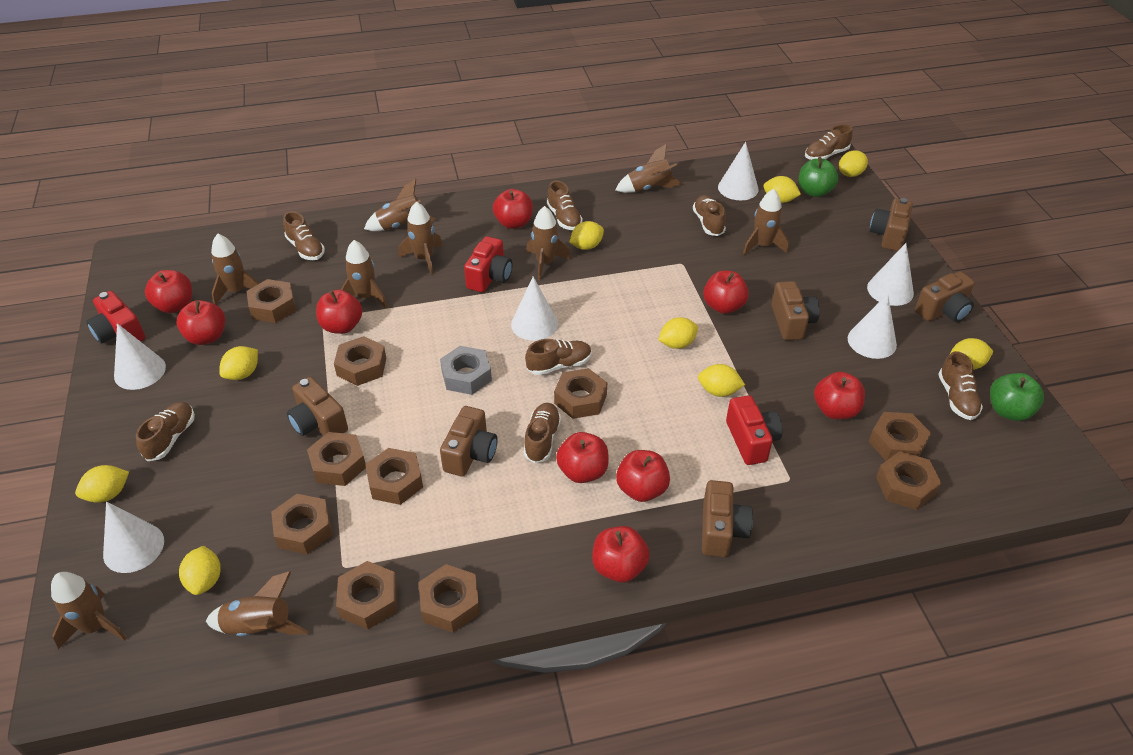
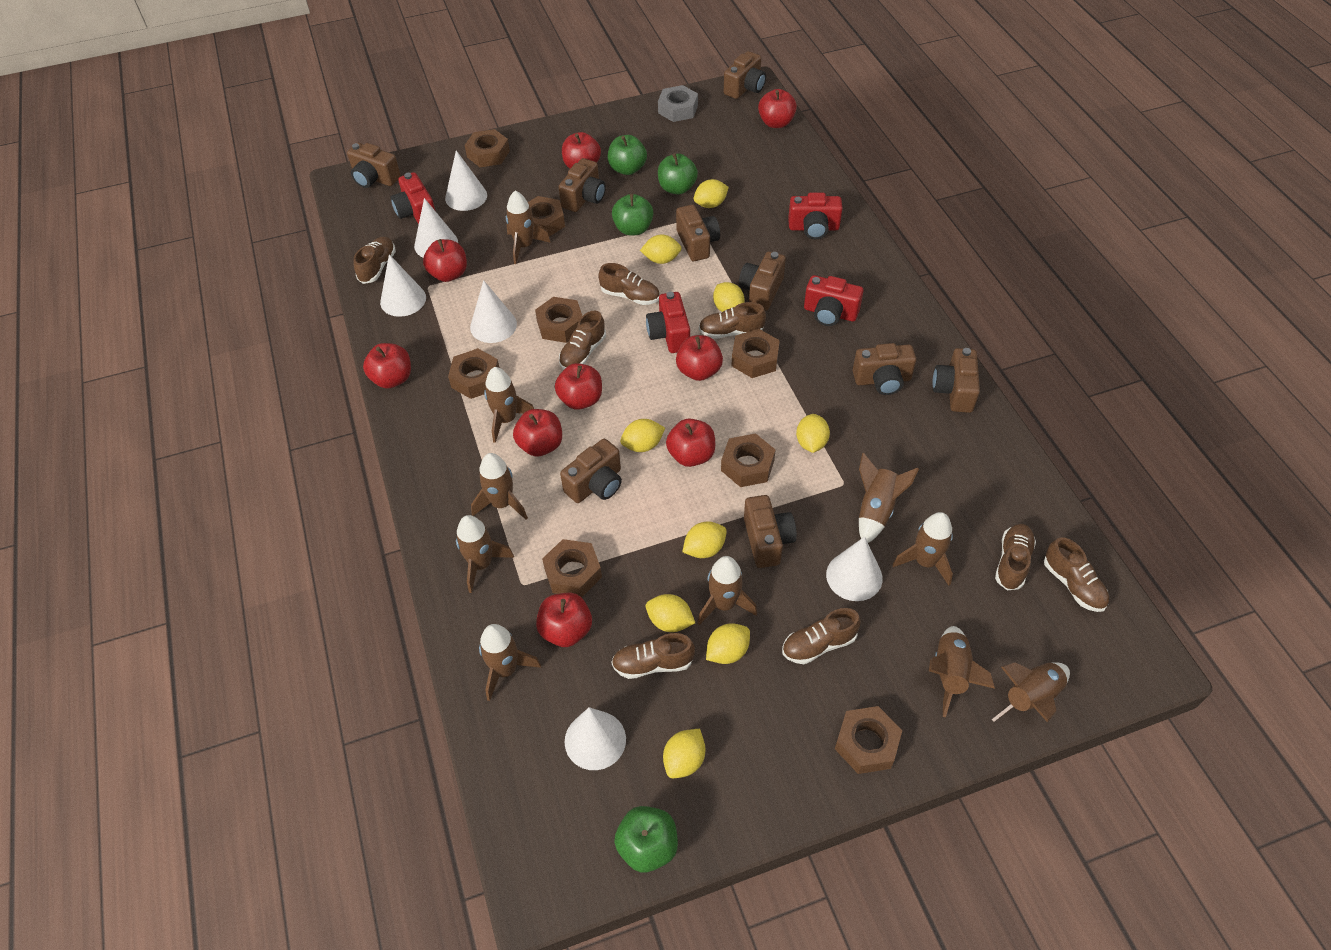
brown camera: 6 -> 9
brown nut: 10 -> 8
brown rocket: 9 -> 10
green apple: 2 -> 4
red camera: 3 -> 4

